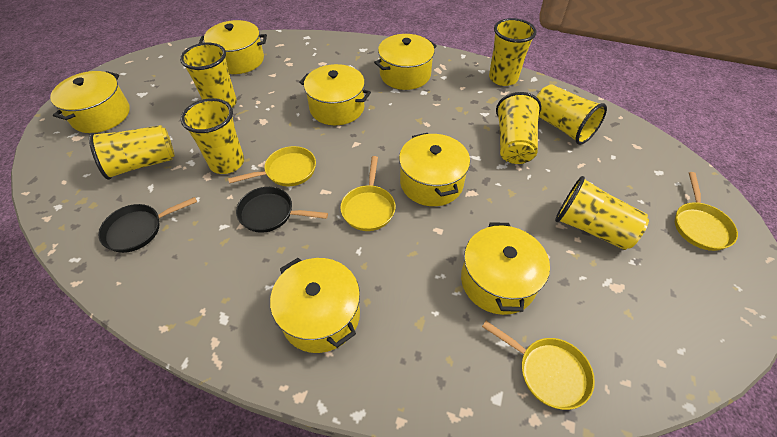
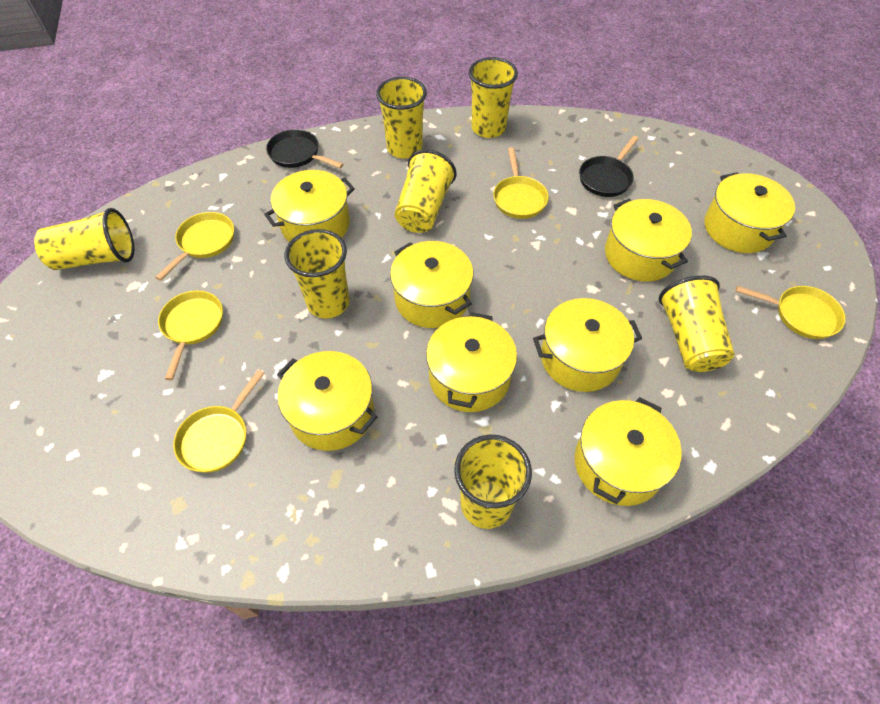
yellow pan: 4 -> 5
yellow pot: 7 -> 8

